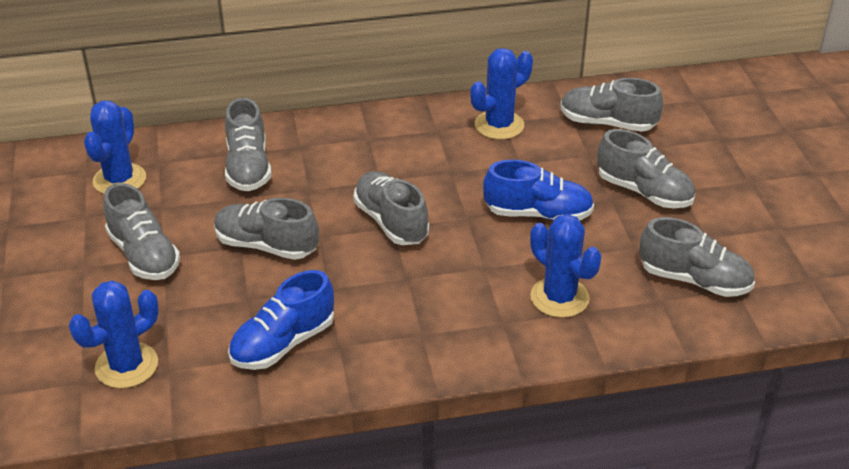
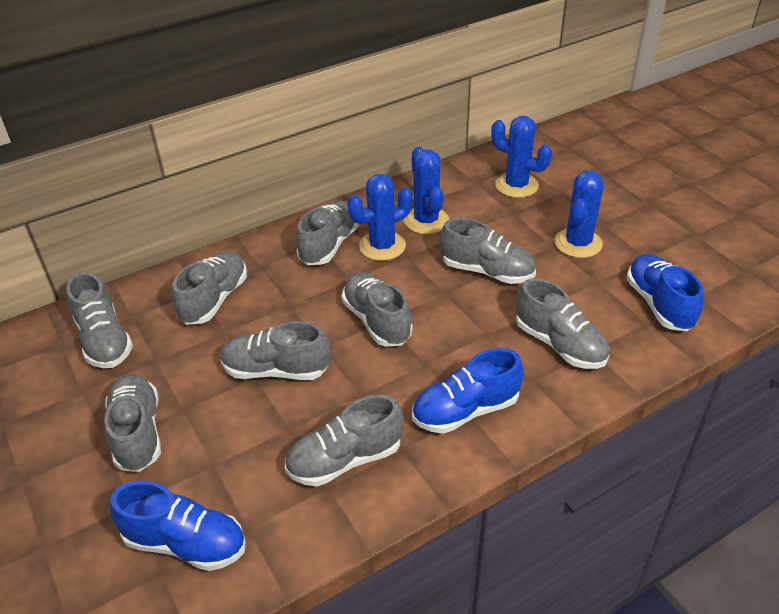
blue shoe: 2 -> 3
grey shoe: 7 -> 9

